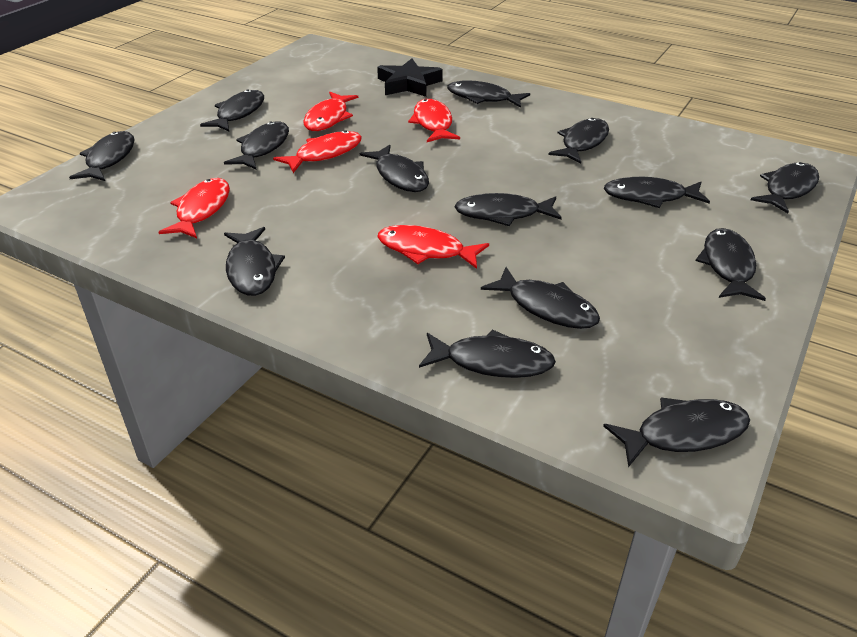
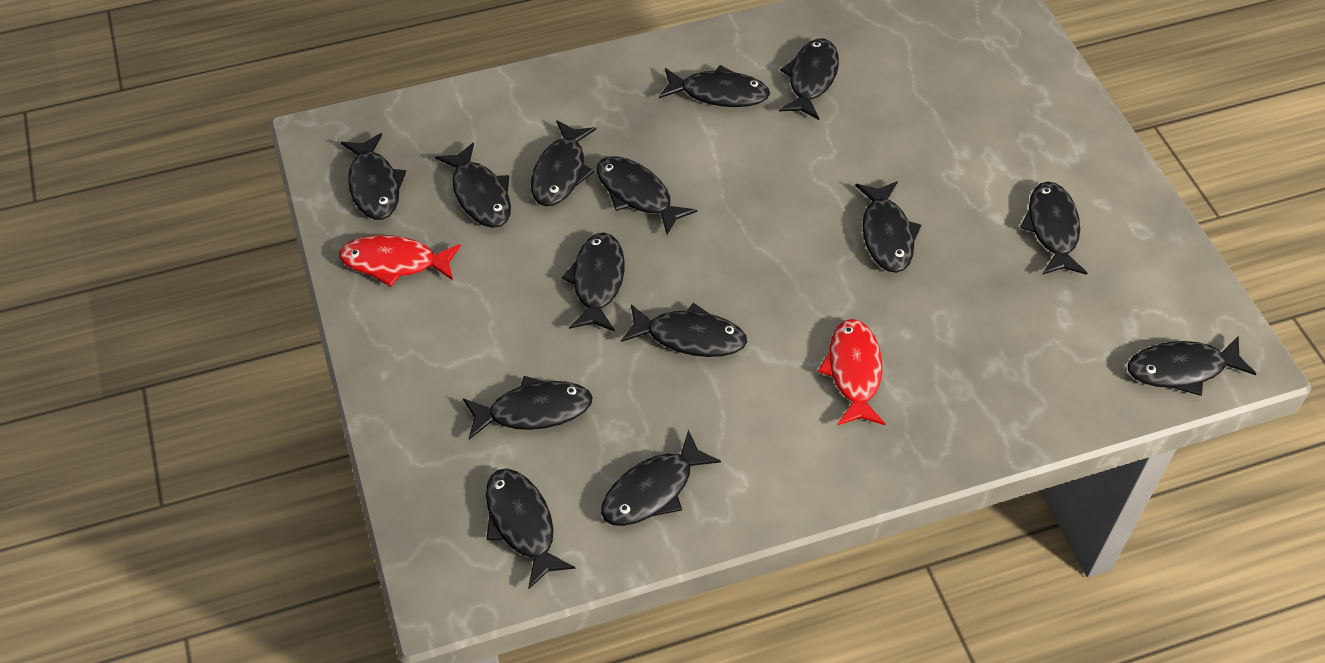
black star: 1 -> 0
red fish: 5 -> 2

